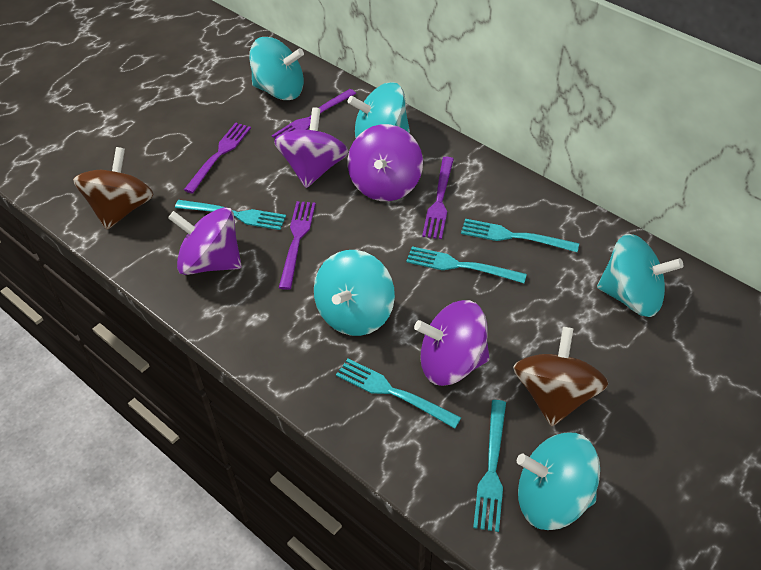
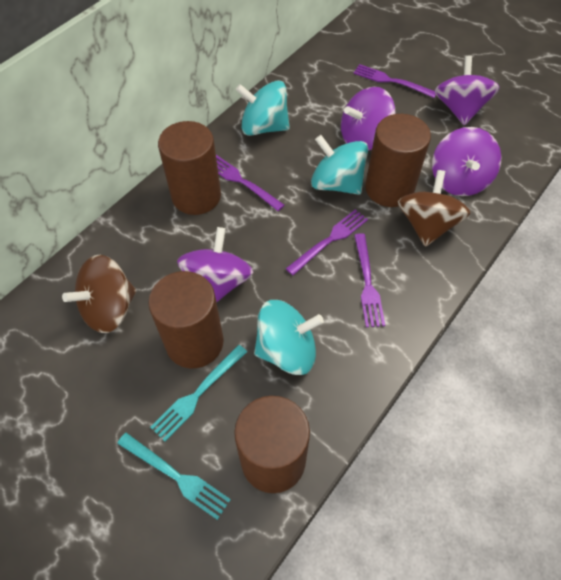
brown cylinder: 0 -> 4
turquoise fork: 5 -> 2
turquoise spinning top: 5 -> 3

